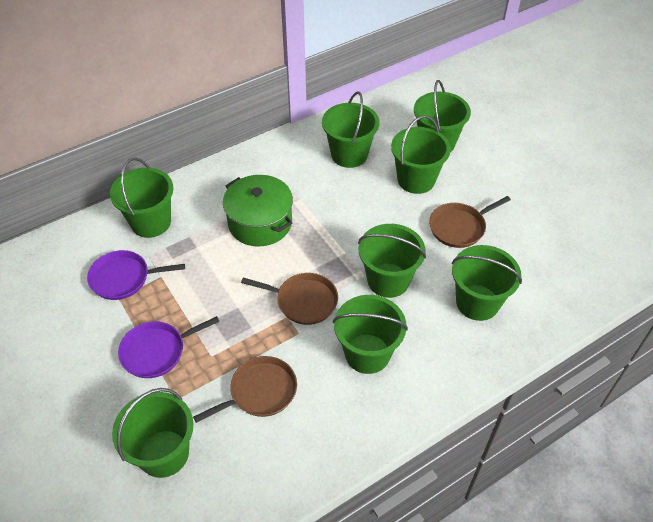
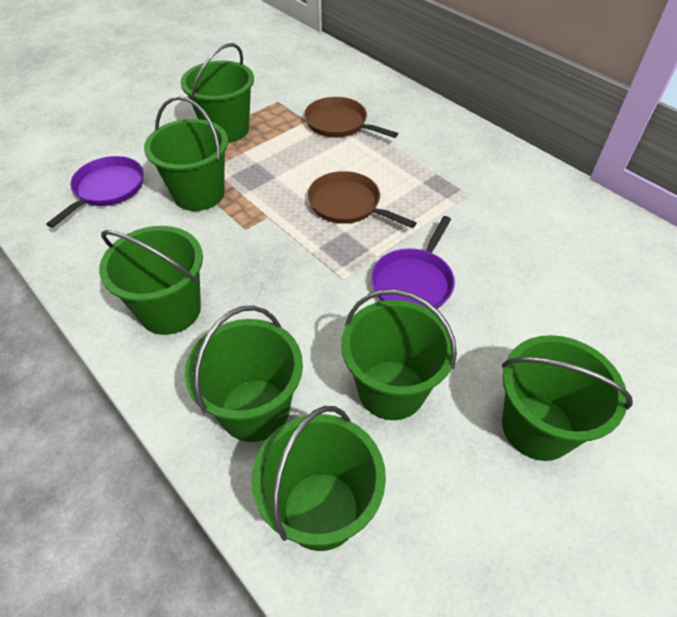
brown pan: 3 -> 2
green bucket: 8 -> 7
green pot: 1 -> 0

